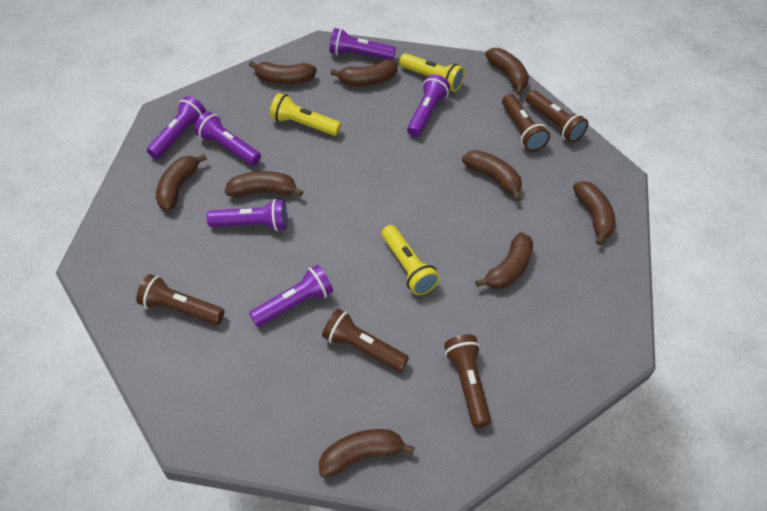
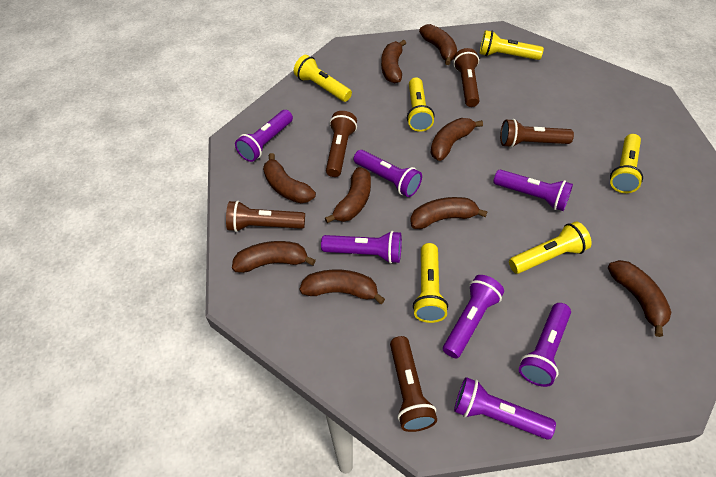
purple flashlight: 6 -> 7
yellow flashlight: 3 -> 6

